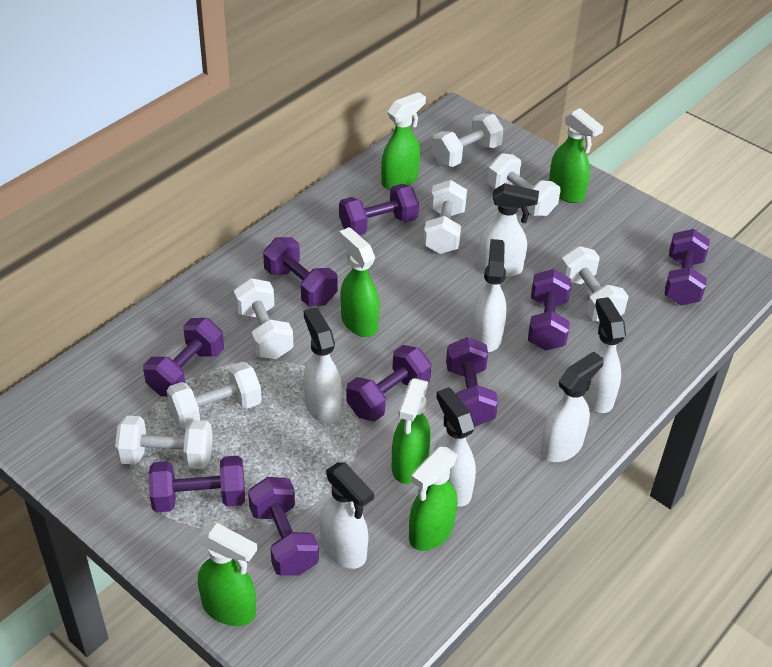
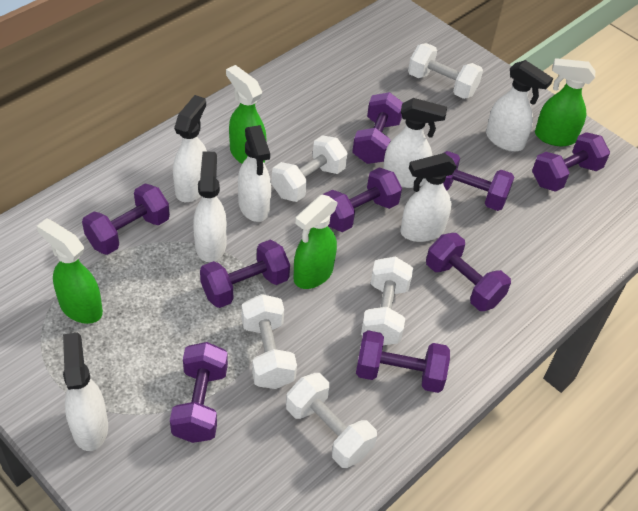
green spray bottle: 6 -> 4
white dumbbell: 7 -> 5

